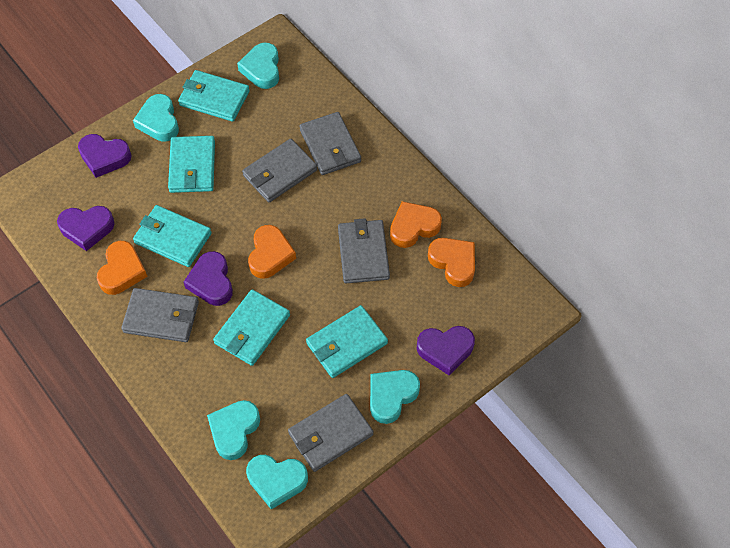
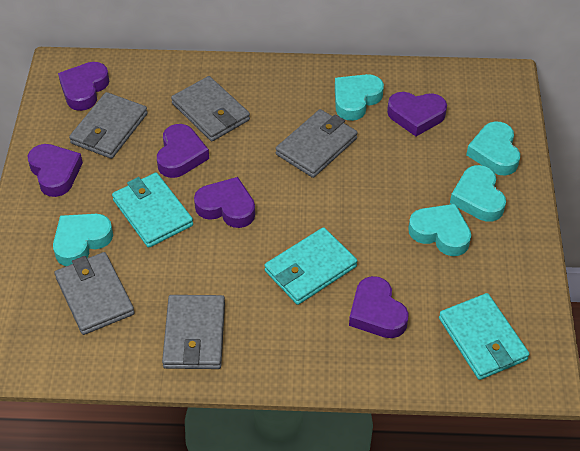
orange heart: 4 -> 0
purple heart: 4 -> 6
turquoise wallet: 5 -> 3

